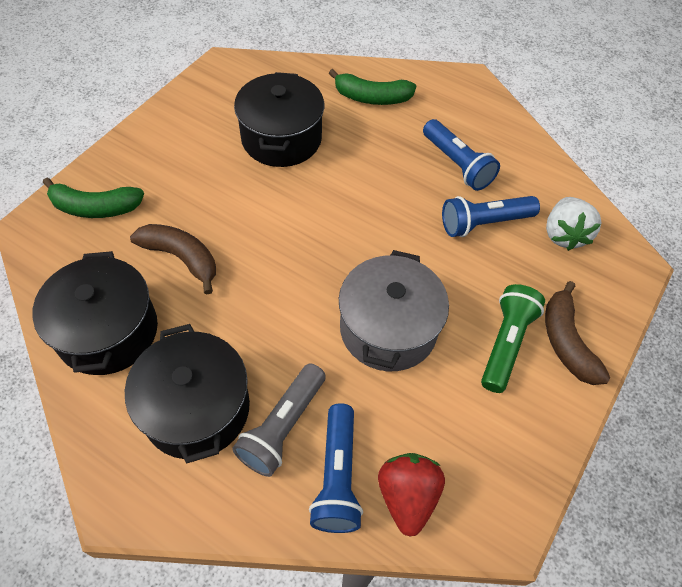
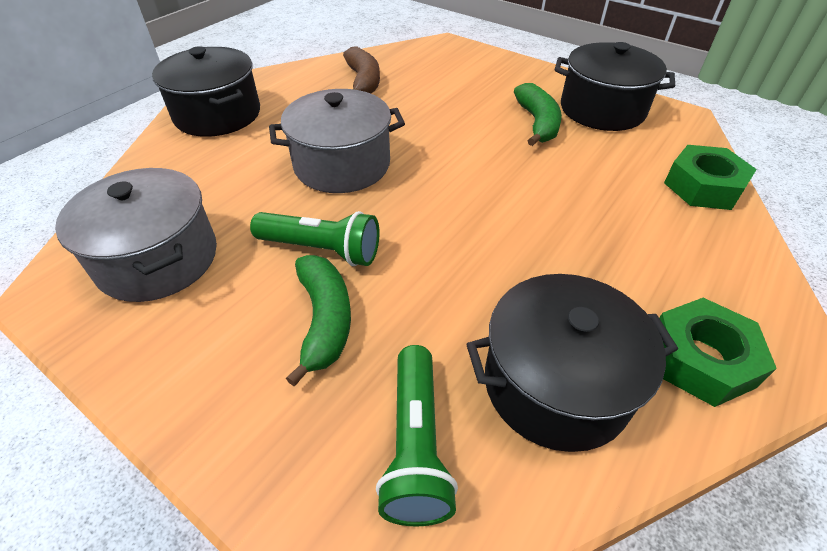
blue flashlight: 3 -> 0
brown banana: 2 -> 1
green flashlight: 1 -> 2
green nut: 0 -> 2
grey flashlight: 1 -> 0
grey pot: 1 -> 2
red strawberry: 1 -> 0
white strawberry: 1 -> 0

